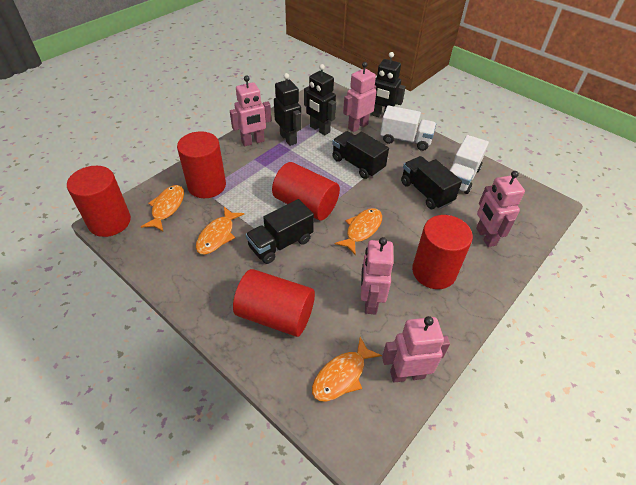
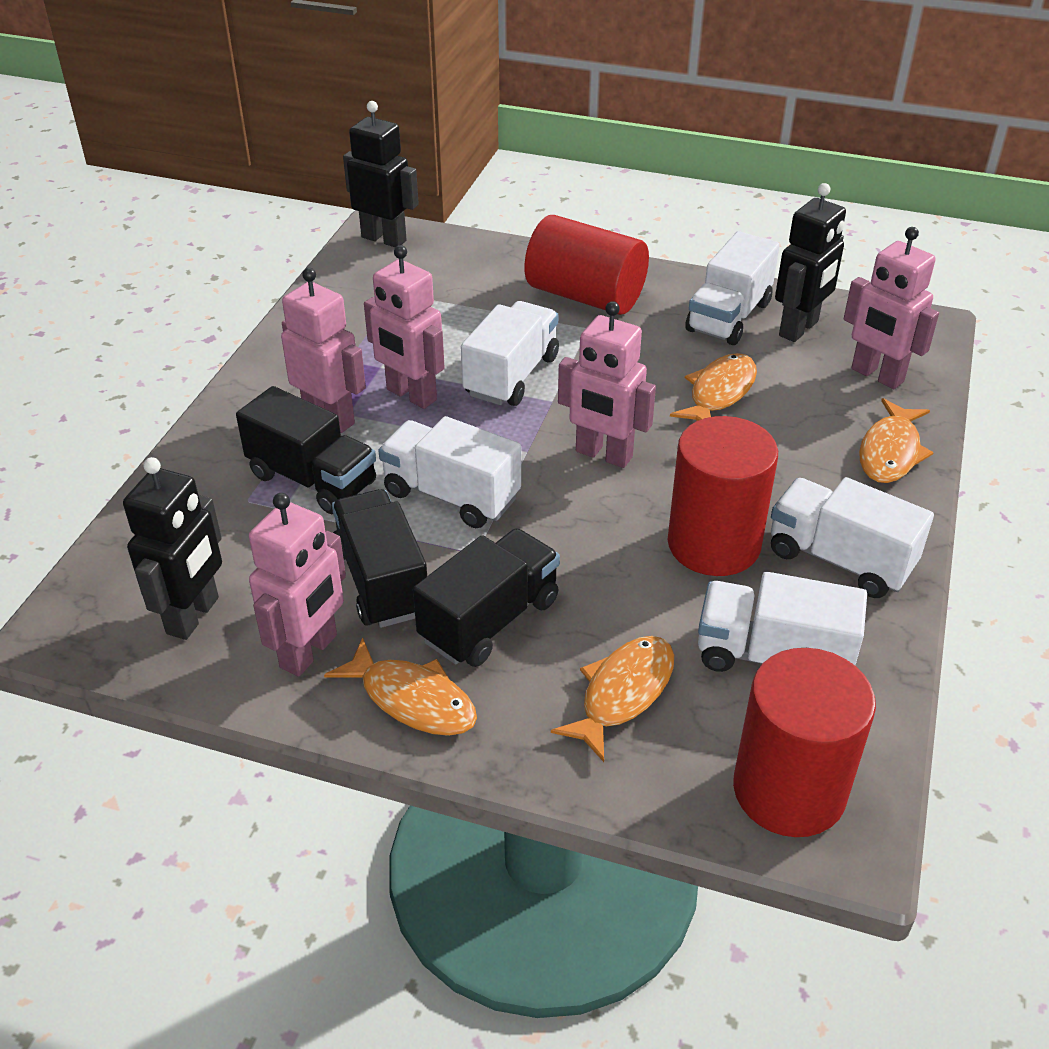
red cylinder: 5 -> 3
white truck: 2 -> 5

